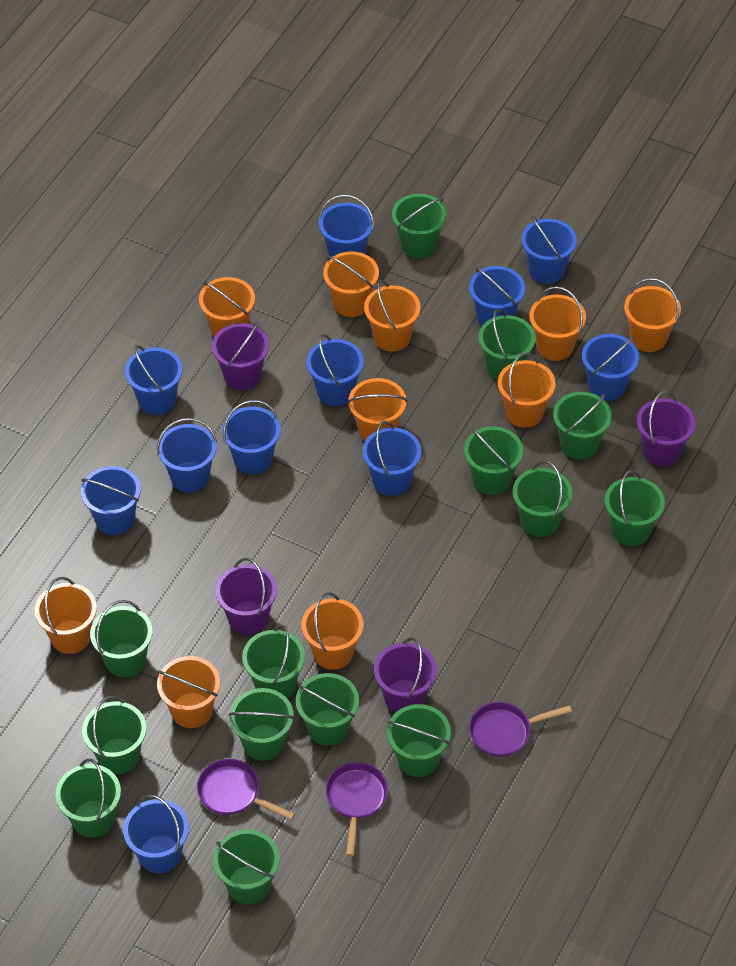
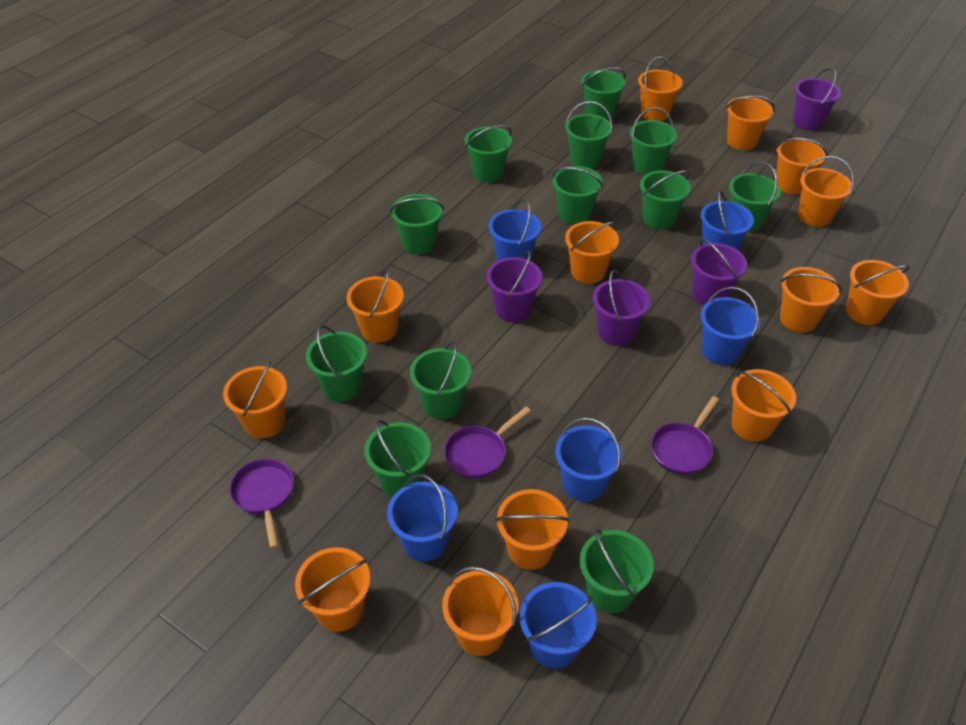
blue bucket: 11 -> 6
green bucket: 14 -> 12
orange bucket: 10 -> 13

